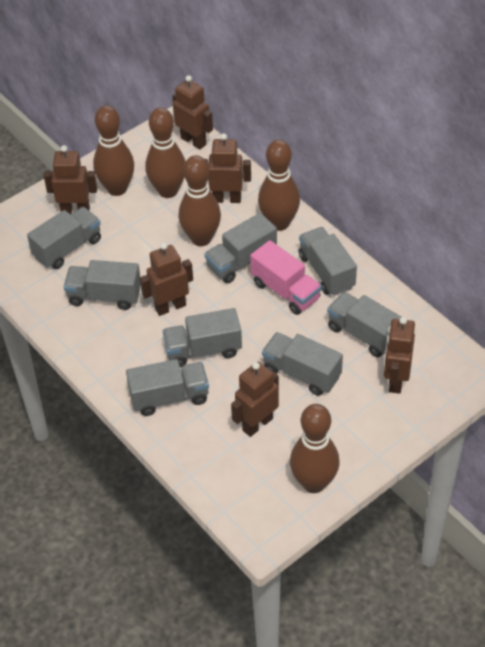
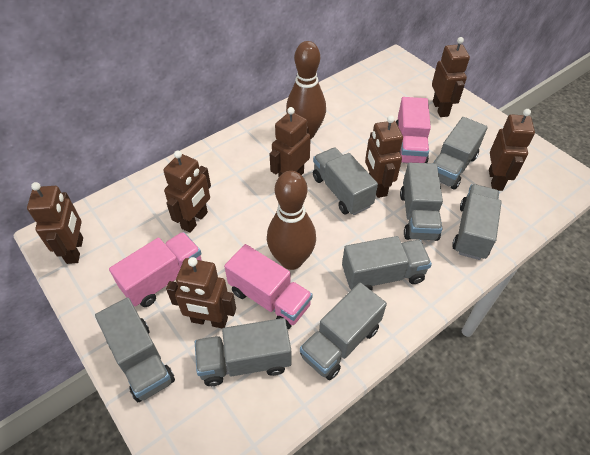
brown bowling pin: 5 -> 2
brown robot: 6 -> 7
pink truck: 1 -> 3

